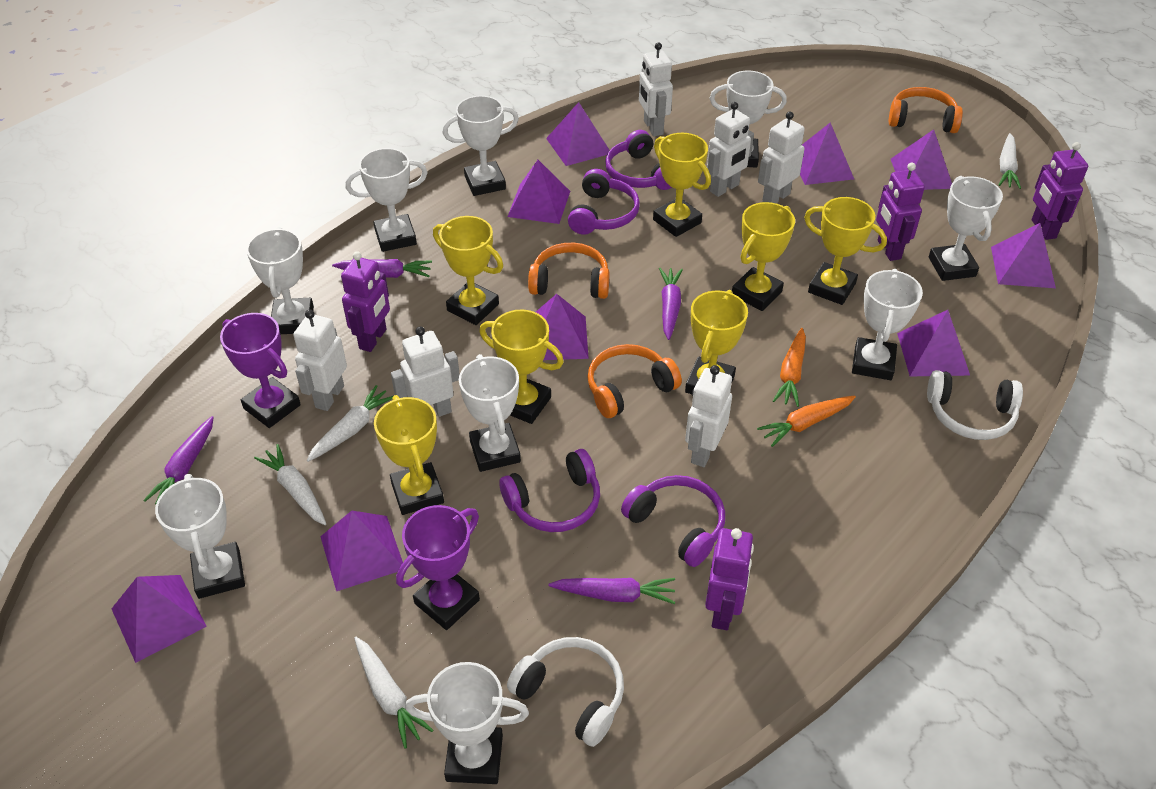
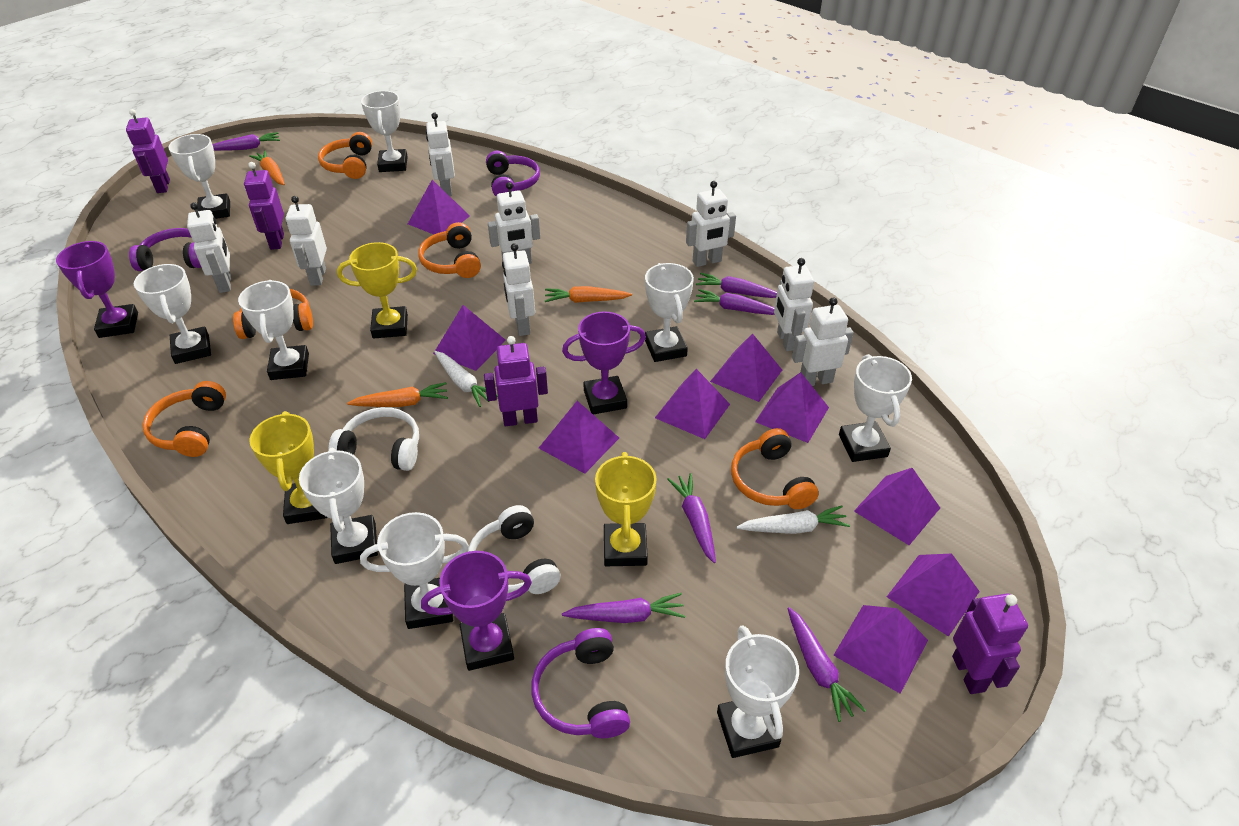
orange carrot: 2 -> 3
orange headphones: 3 -> 5
purple carrot: 4 -> 6
purple headphones: 4 -> 3
purple trophy: 2 -> 3
white carrot: 4 -> 2
white robot: 6 -> 8
yellow trophy: 7 -> 3

